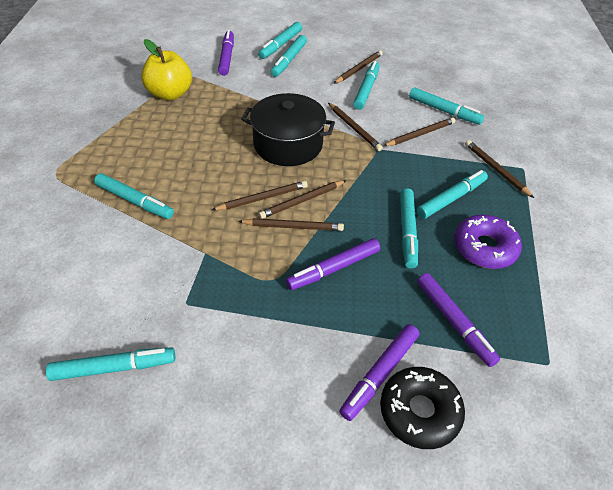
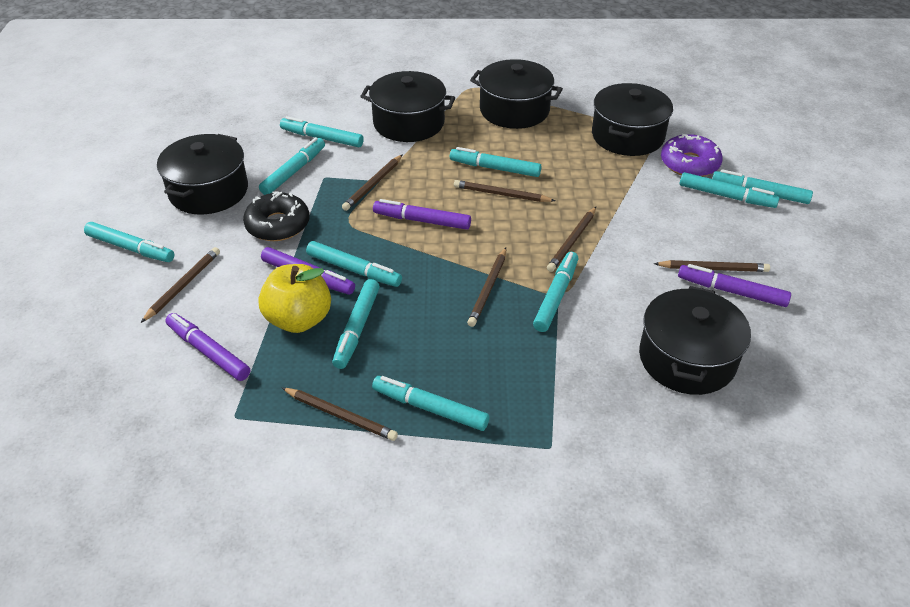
black pot: 1 -> 5
turquoise marker: 8 -> 10

